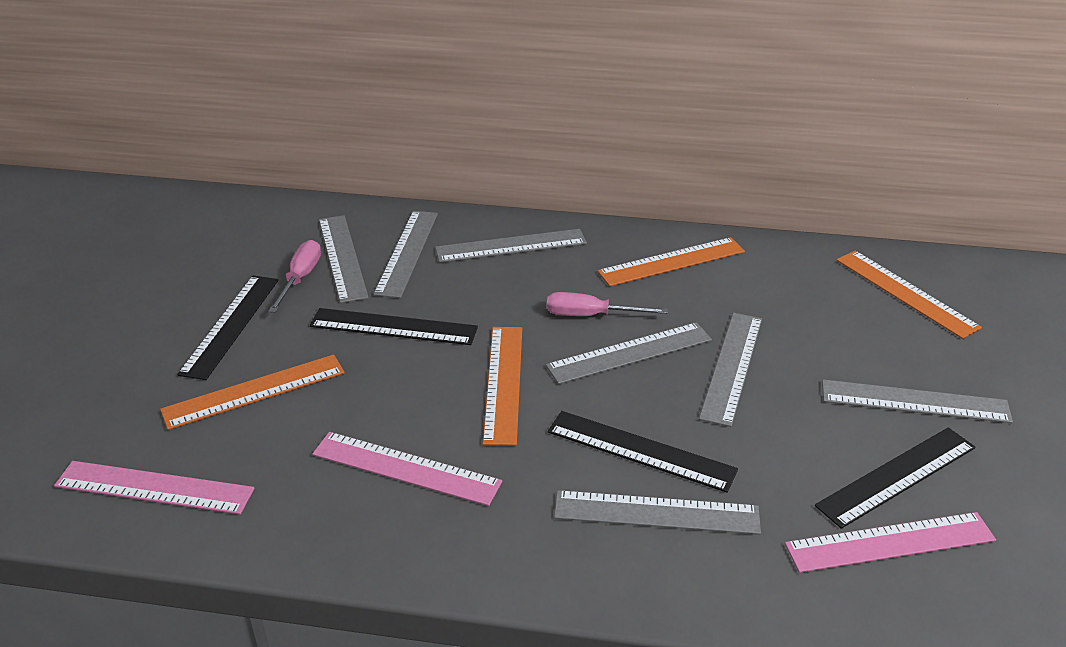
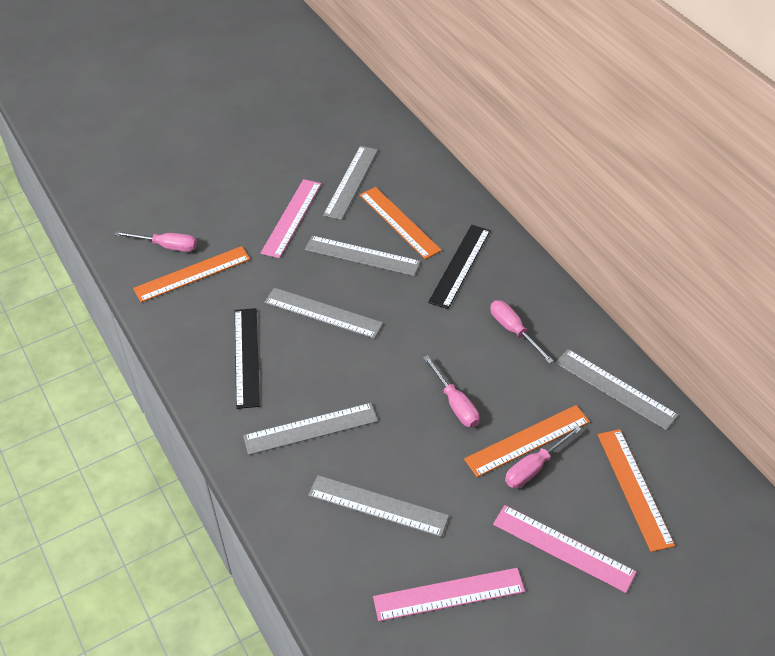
black ruler: 4 -> 2
grey ruler: 7 -> 6
pink screwdriver: 2 -> 4

